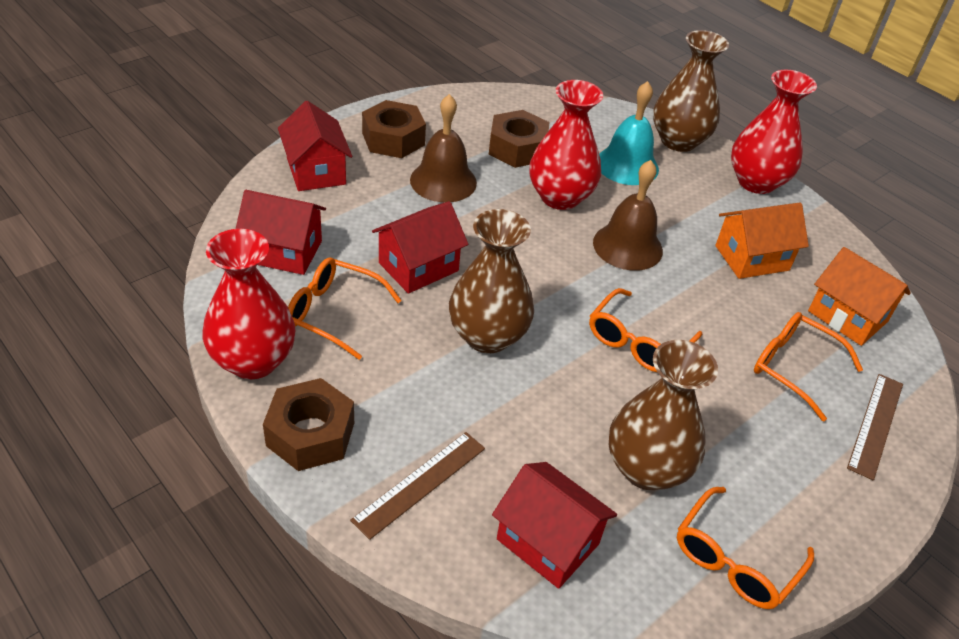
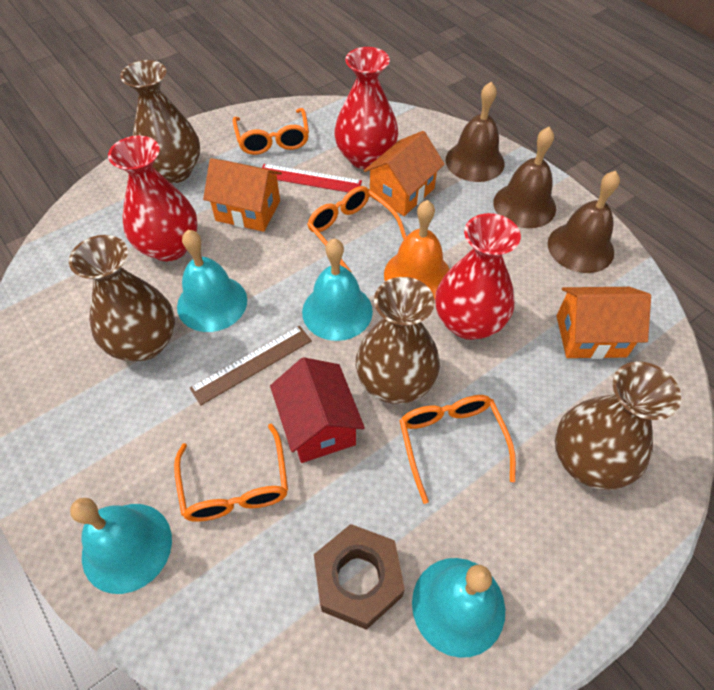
brown bell: 2 -> 3
brown nut: 3 -> 1
brown ruler: 2 -> 1
brown vase: 3 -> 4
orange bell: 0 -> 1
orange house: 2 -> 3
red house: 4 -> 1
red ruler: 0 -> 1
turquoise bell: 1 -> 4

